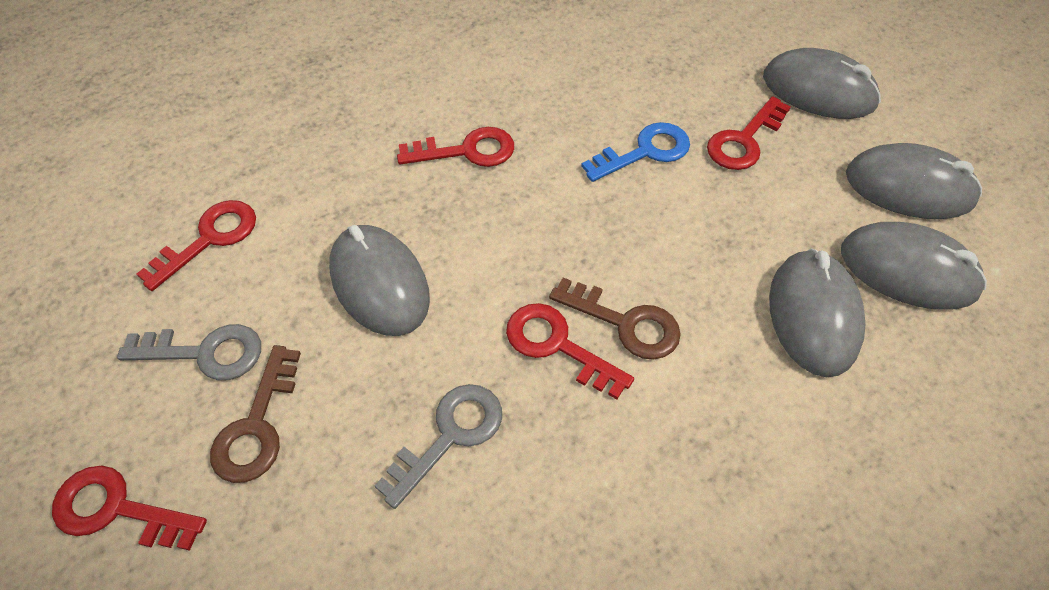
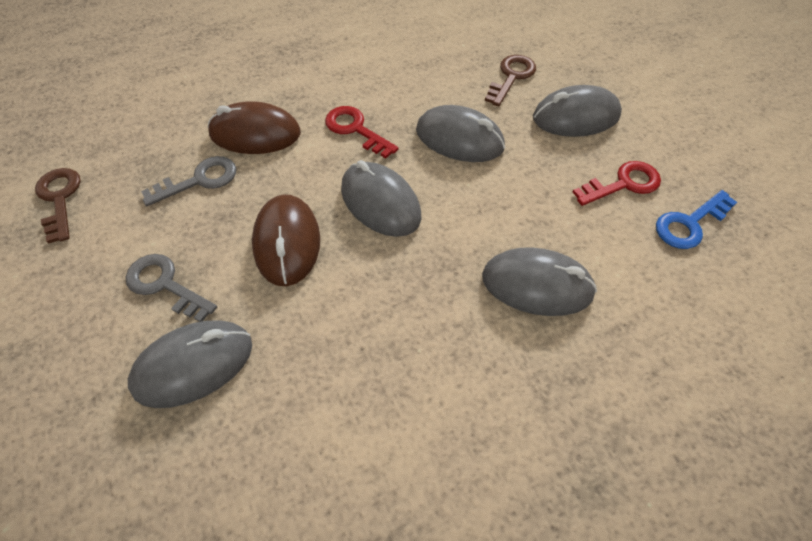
brown mouse: 0 -> 2
red key: 5 -> 2

